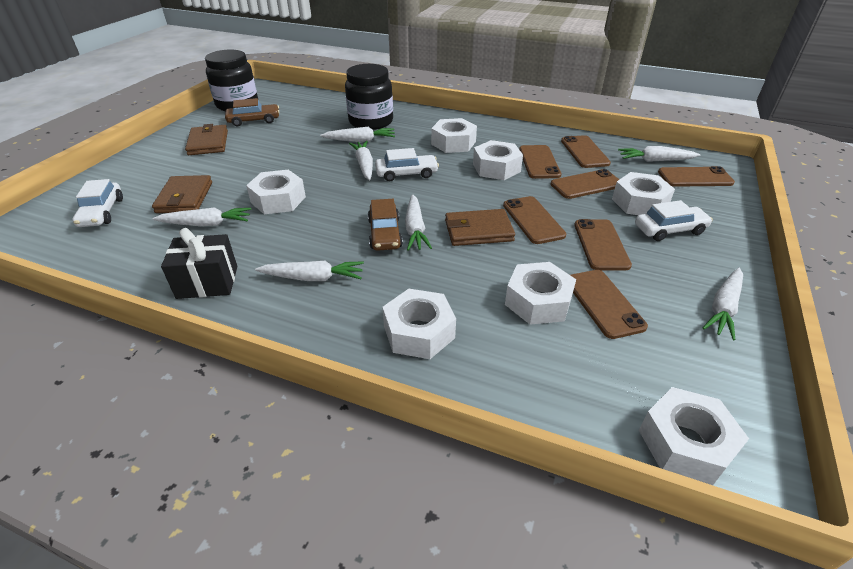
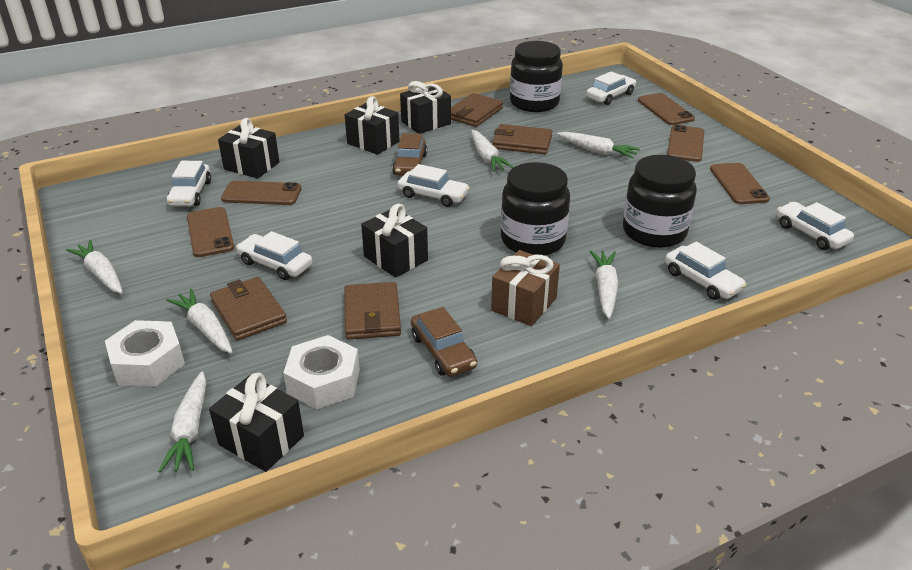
black gift: 1 -> 5
black jar: 2 -> 3
brown gift: 0 -> 1
brown phone: 7 -> 5
brown wallet: 3 -> 4
white car: 3 -> 6
white carrot: 7 -> 6
white nut: 7 -> 2

